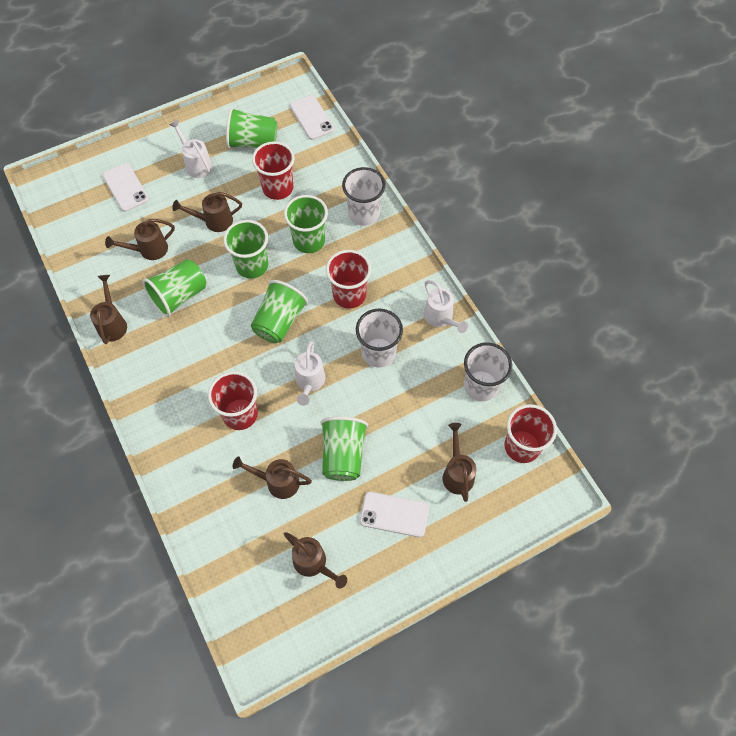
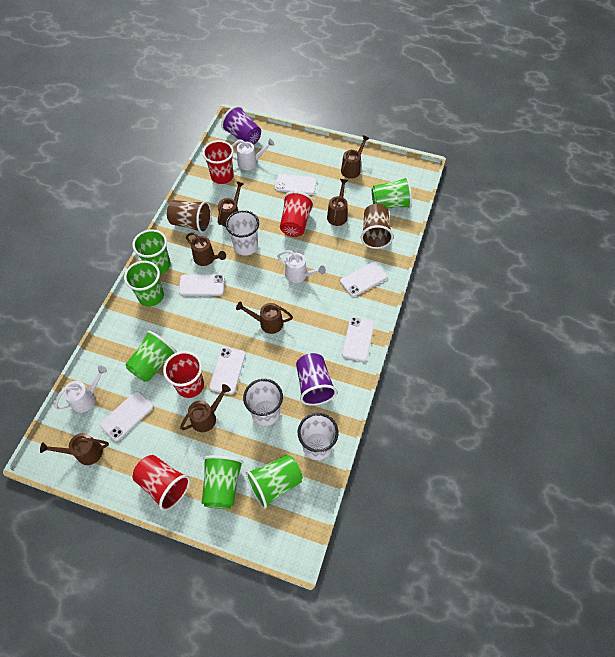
brown cup: 0 -> 2
brown watering can: 6 -> 7
purple cup: 0 -> 2
white phone: 3 -> 6

